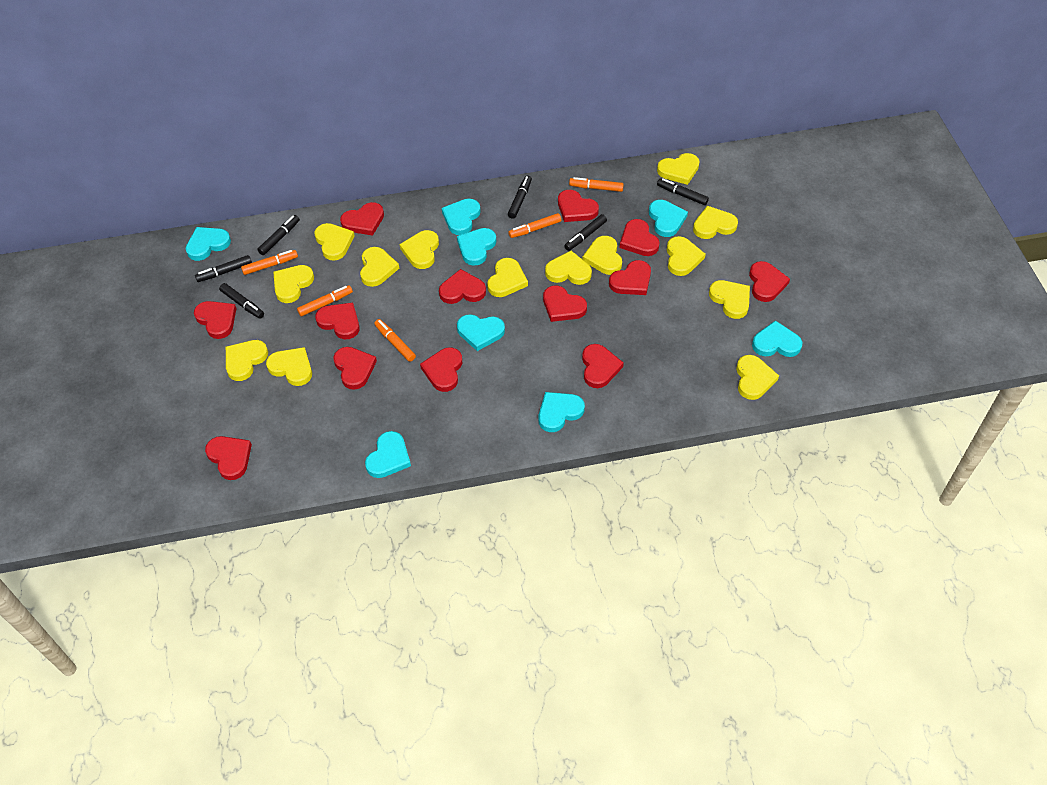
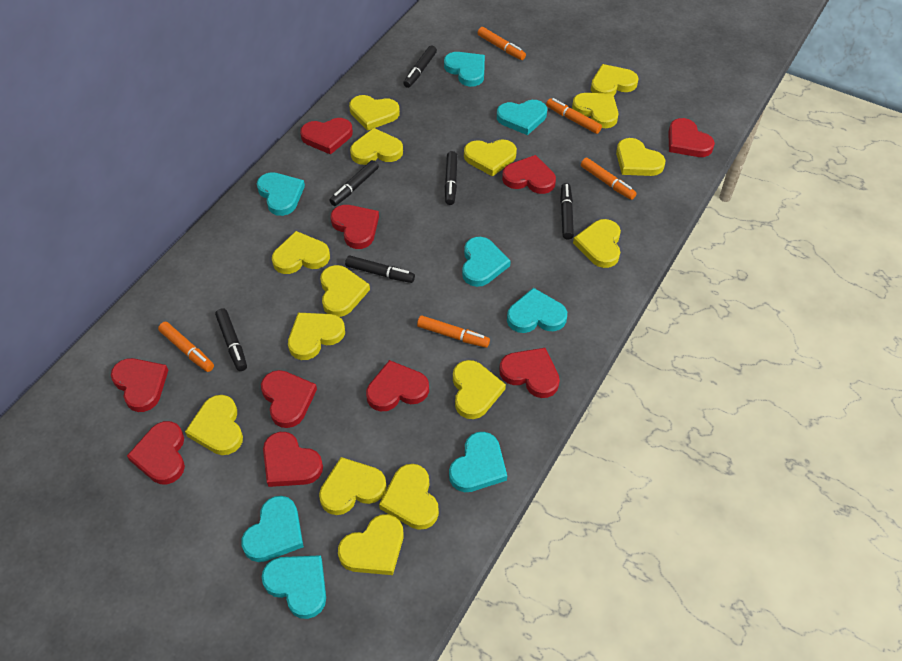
red heart: 13 -> 10
yellow heart: 14 -> 15

